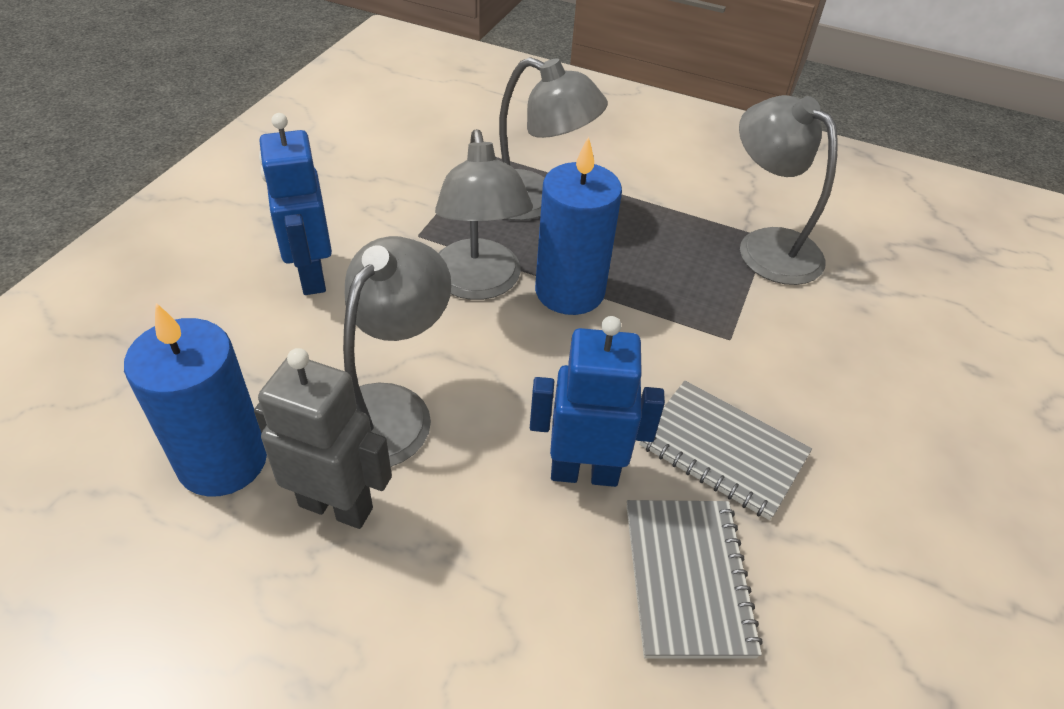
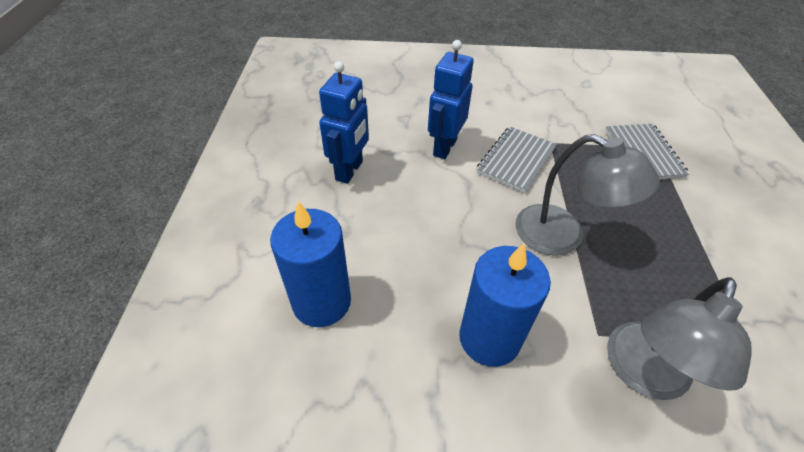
grey lamp: 4 -> 2
grey robot: 1 -> 0

